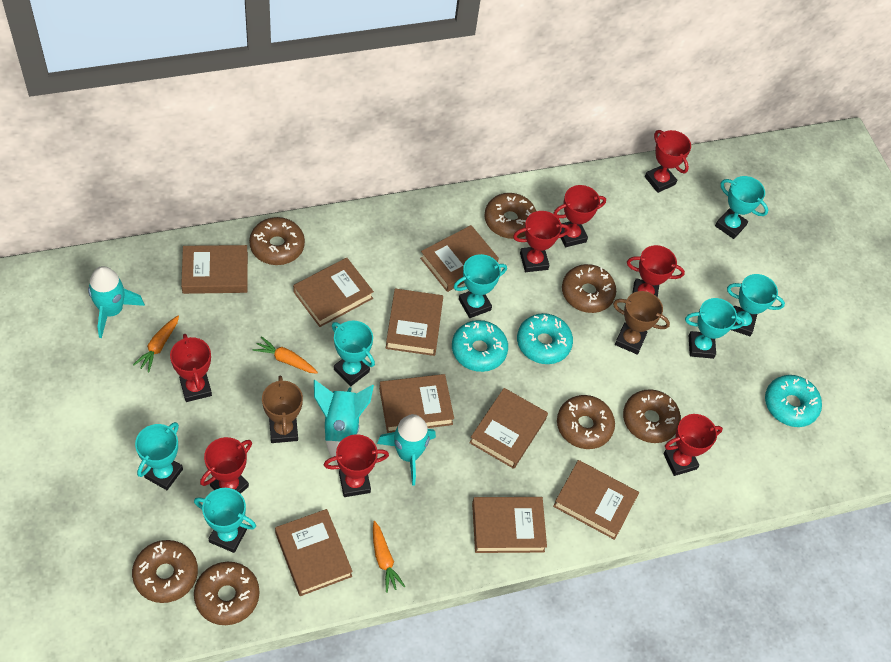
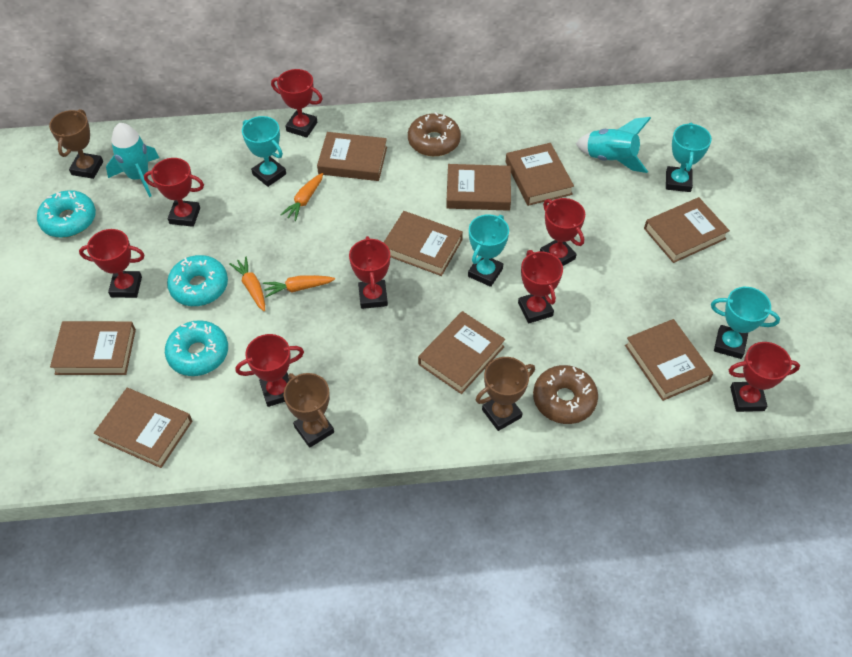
brown donut: 7 -> 2
brown trophy: 2 -> 3
turquoise rocket: 3 -> 2
turquoise trophy: 7 -> 4

